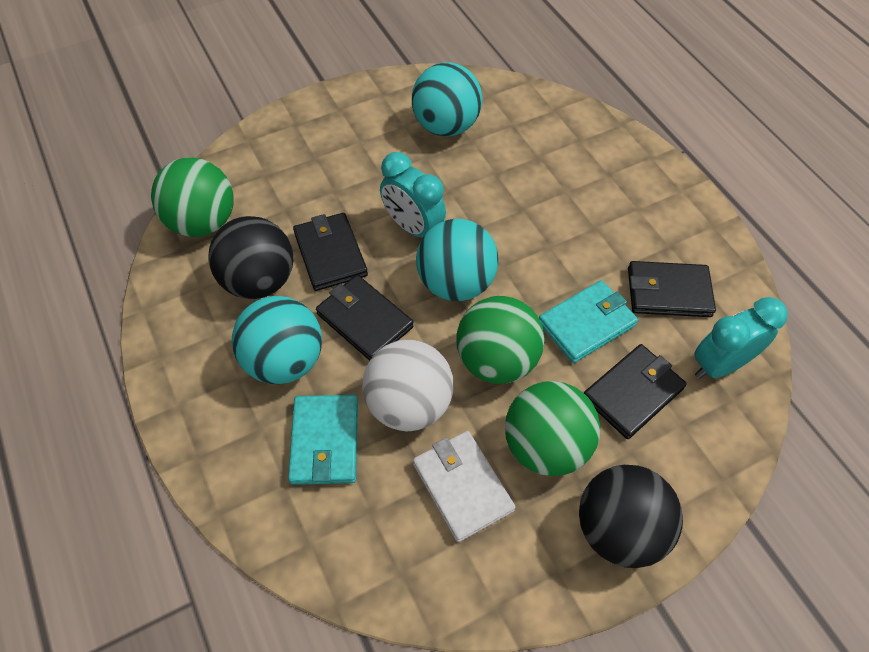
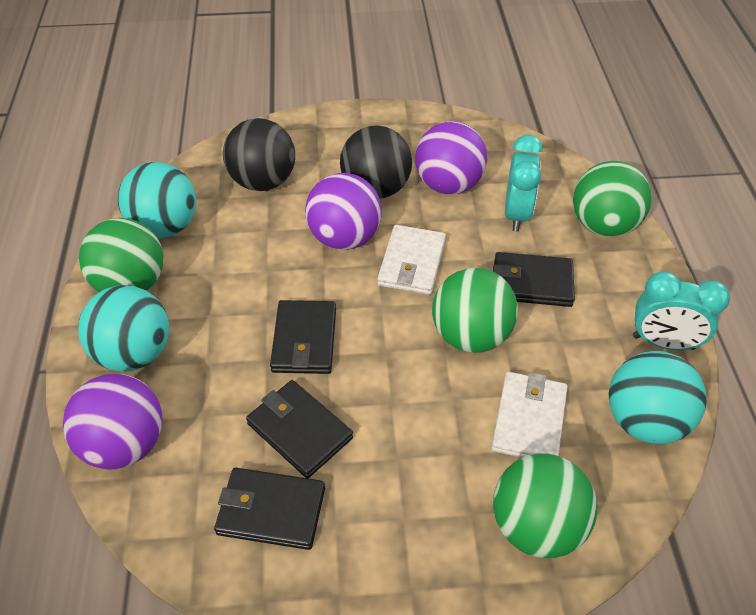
green ball: 3 -> 4
purple ball: 0 -> 3
turquoise wallet: 2 -> 0
white ball: 1 -> 0
white wallet: 1 -> 2

